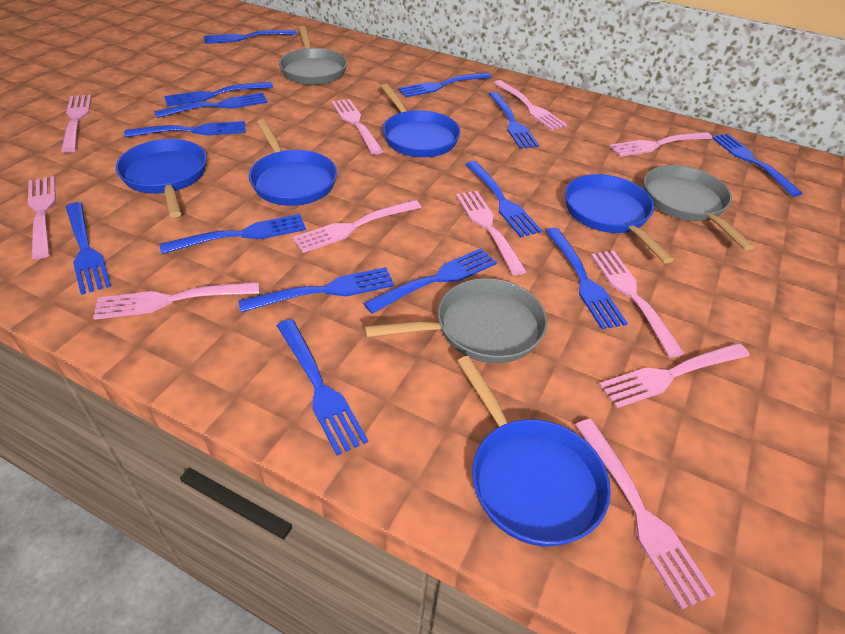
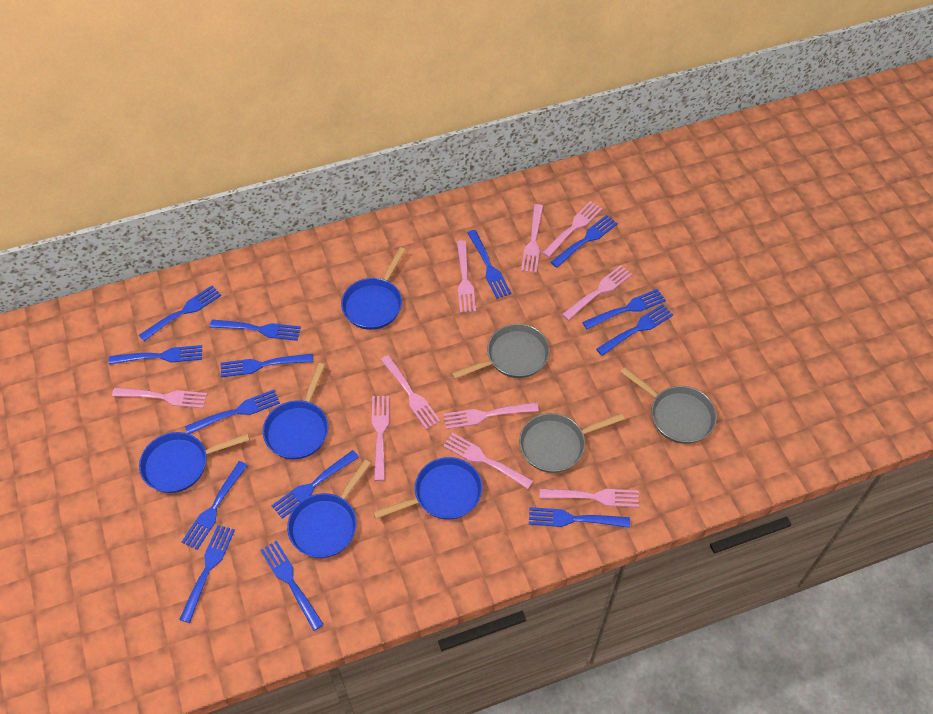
pink fork: 11 -> 10

